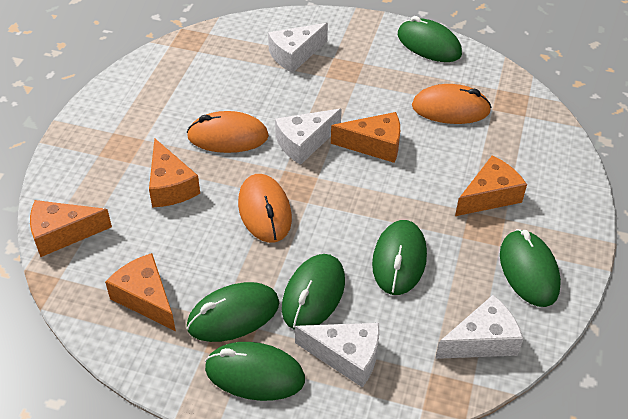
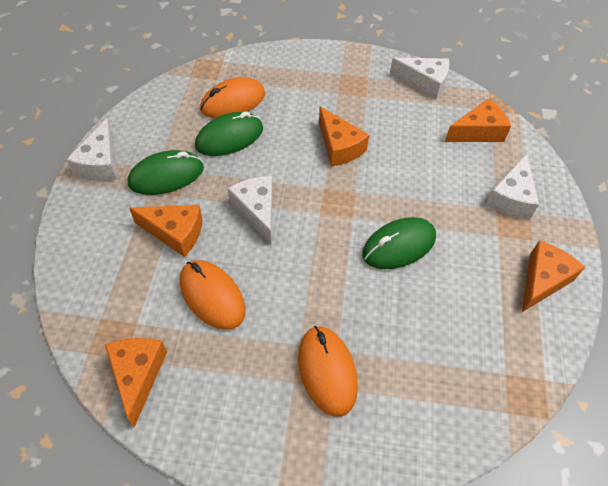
green mouse: 6 -> 3

